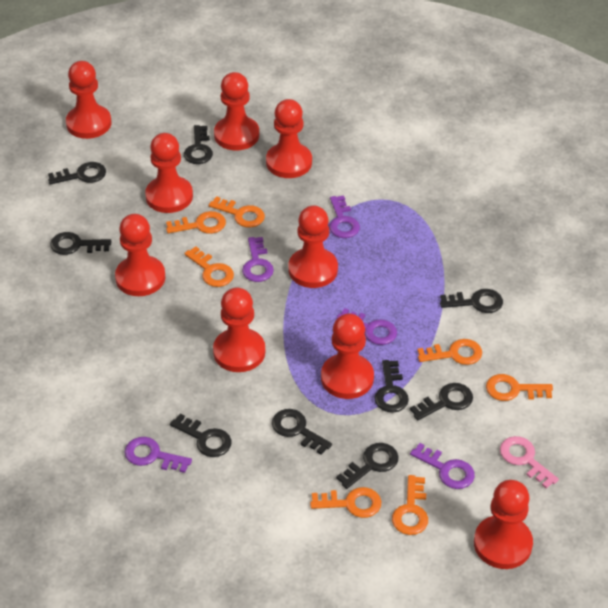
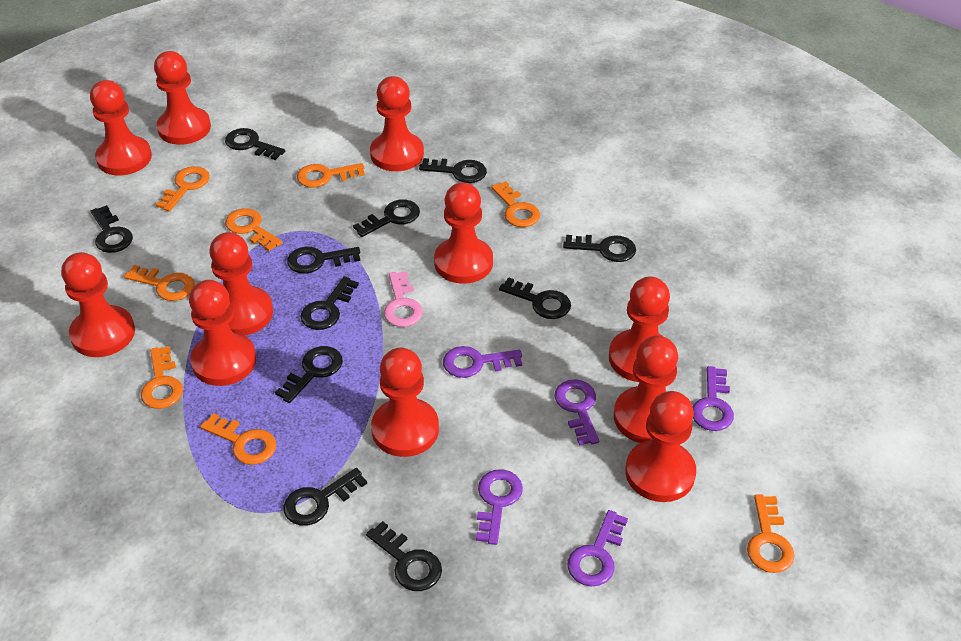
black key: 9 -> 11
orange key: 7 -> 8
red pawn: 9 -> 11

